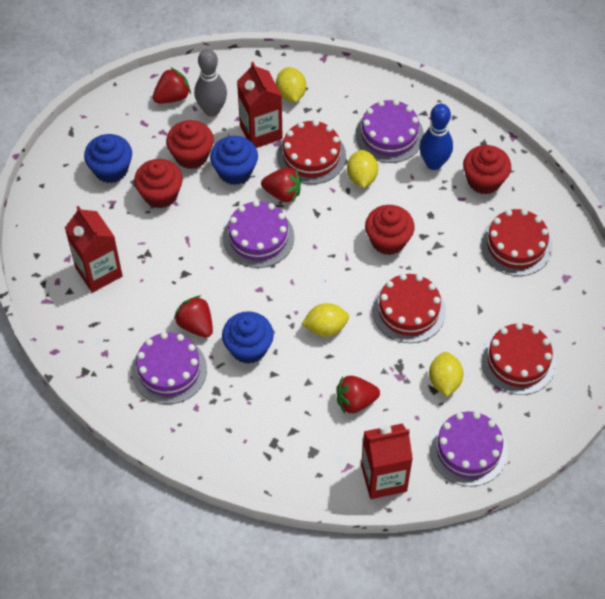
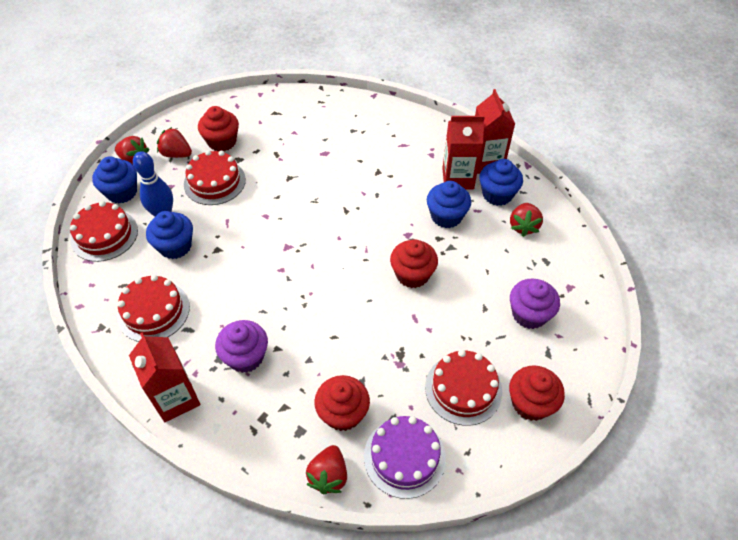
blue cupcake: 3 -> 4
grey bowling pin: 1 -> 0
purple cake: 4 -> 1
purple cupcake: 0 -> 2
yellow lemon: 4 -> 0

